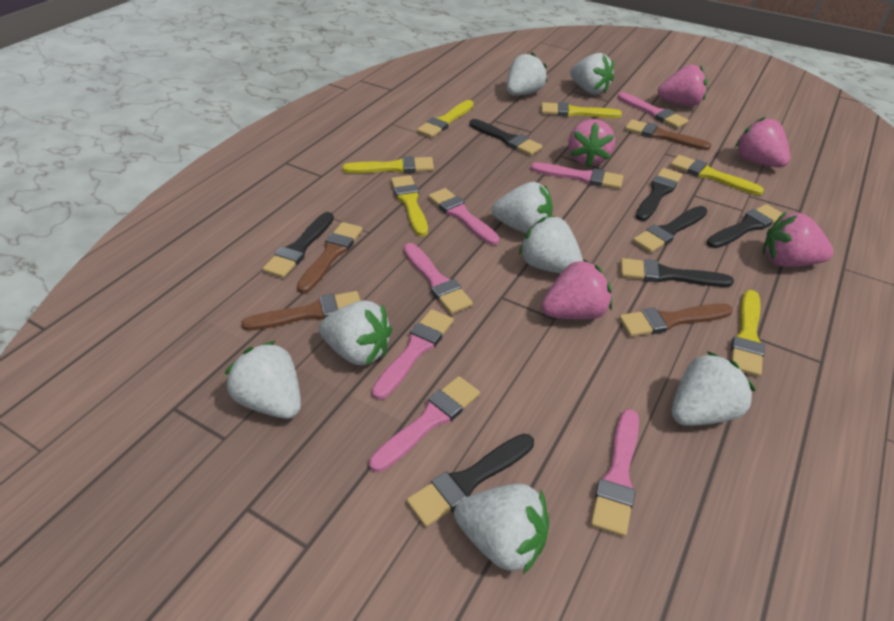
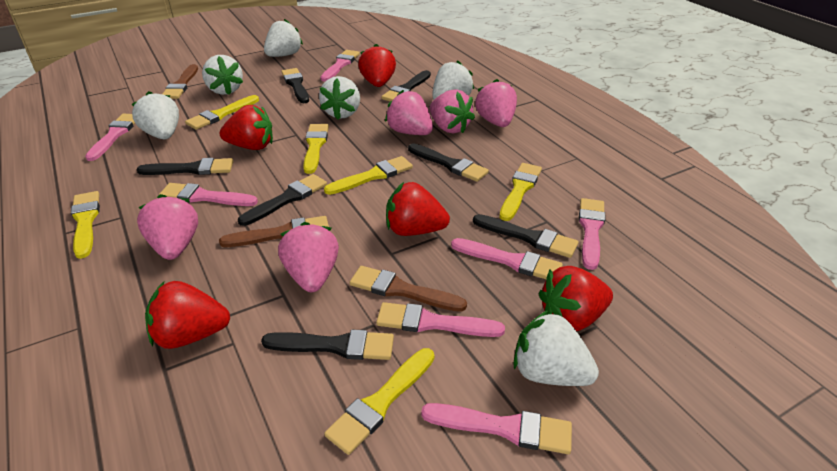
brown brush: 4 -> 3
red strawberry: 0 -> 5
white strawberry: 8 -> 6

